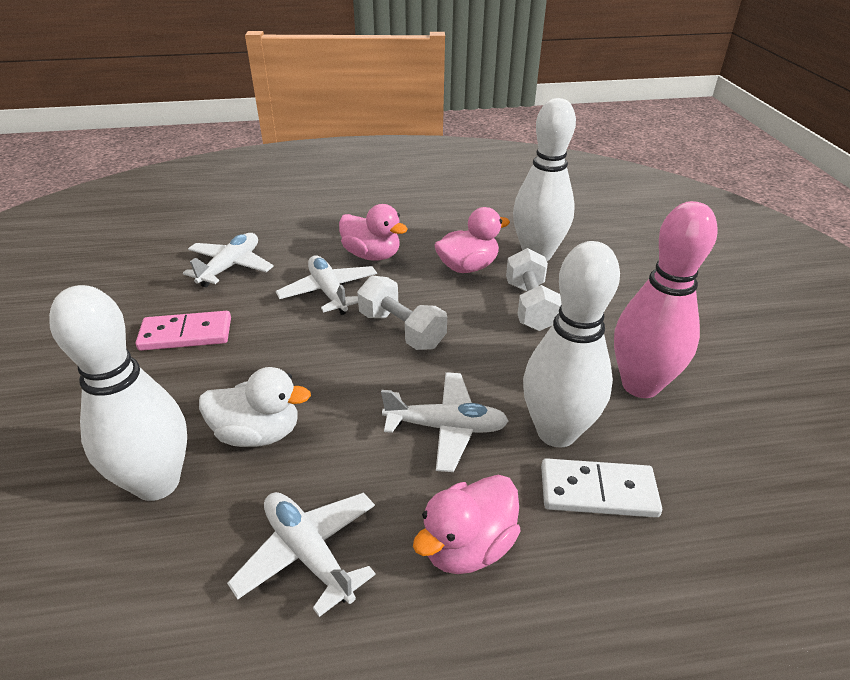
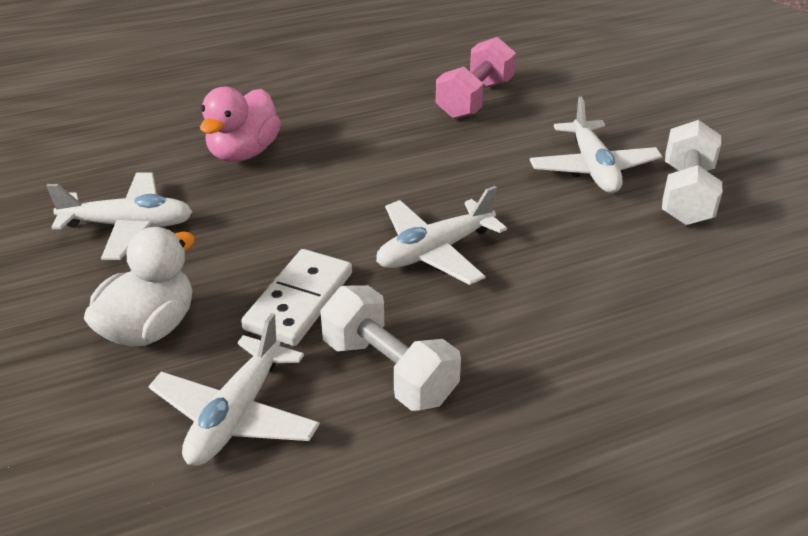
pink bowling pin: 1 -> 0
pink domino: 1 -> 0
pink duck: 3 -> 1
pink dumbbell: 0 -> 1
white bowling pin: 3 -> 0

